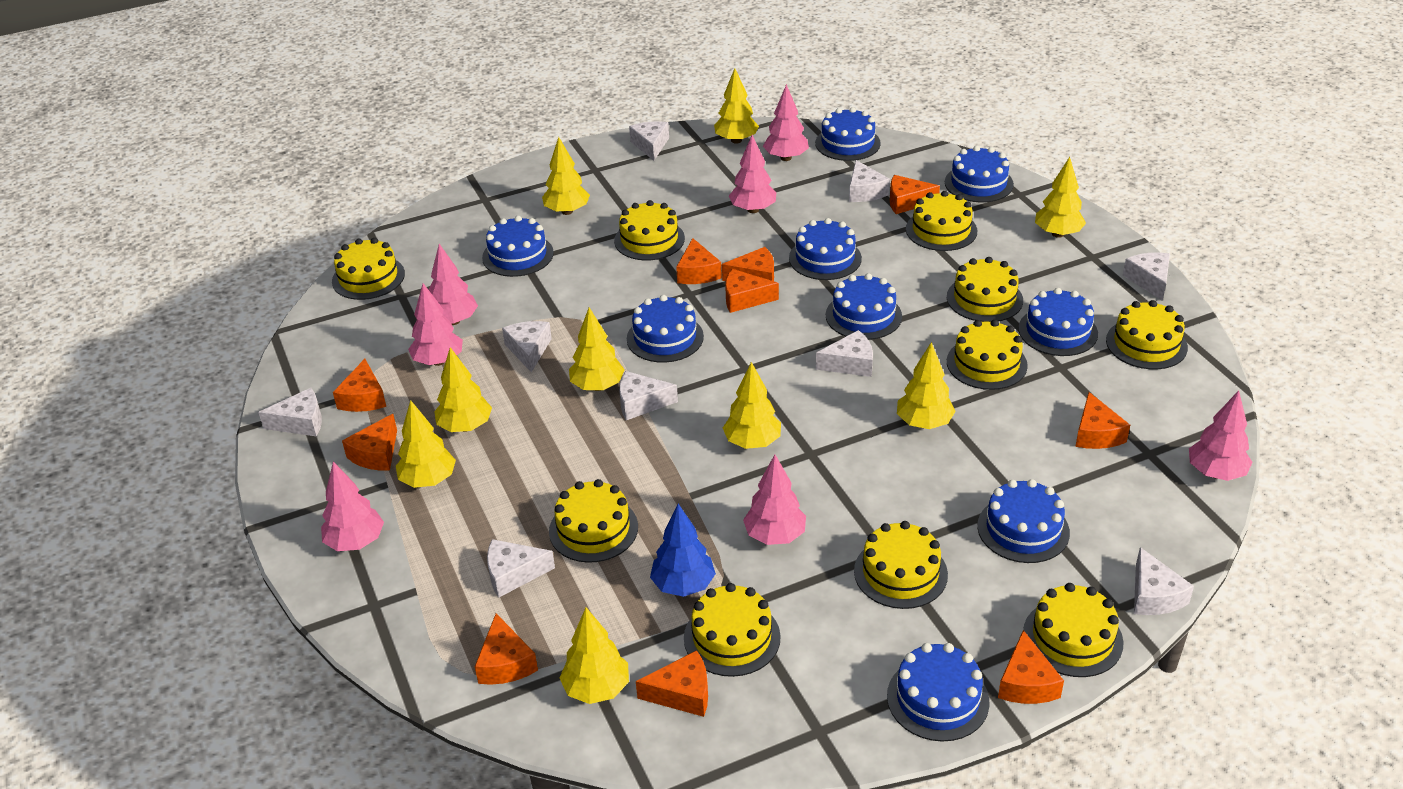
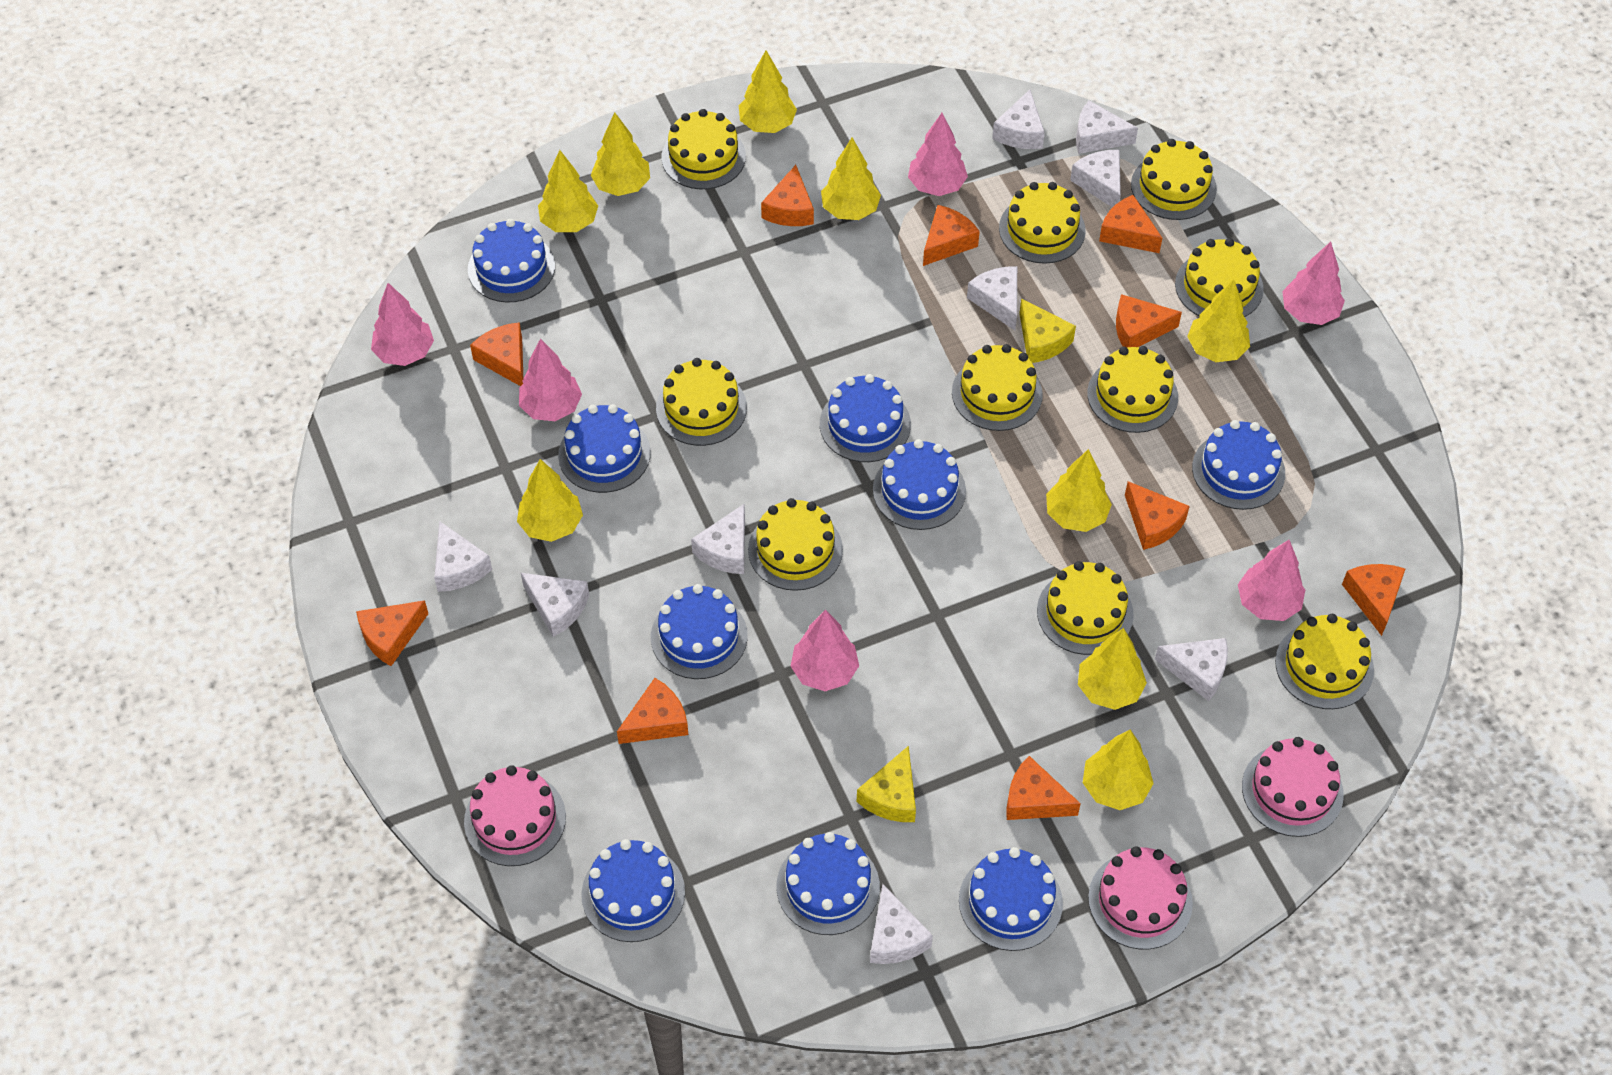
blue tree: 1 -> 0
pink cake: 0 -> 3
pink tree: 7 -> 6
yellow cheese: 0 -> 2

